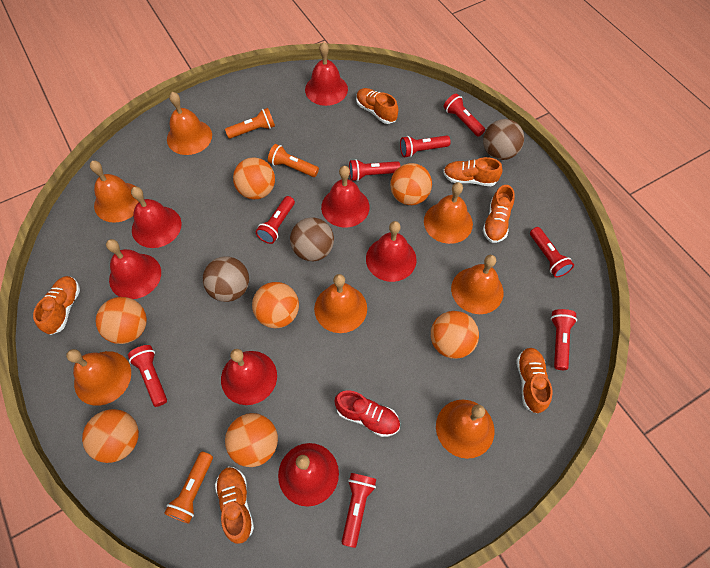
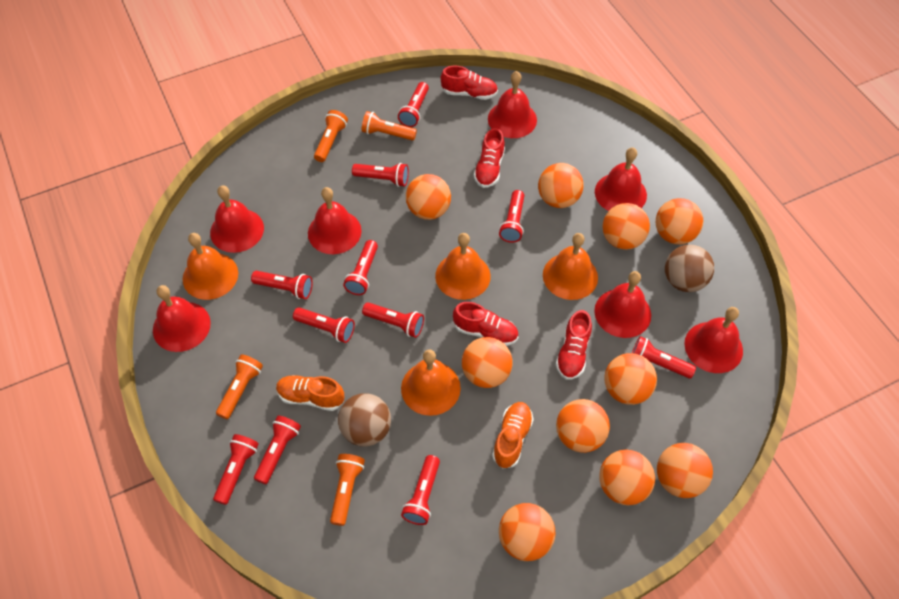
brown ball: 3 -> 2
orange ball: 7 -> 10
orange bell: 7 -> 4
orange flashlight: 3 -> 4
orange shoe: 6 -> 2
red flashlight: 8 -> 11
red shoe: 1 -> 4

